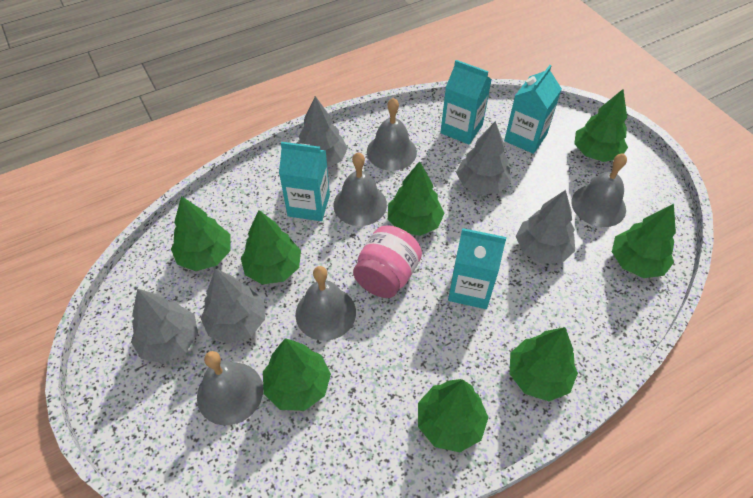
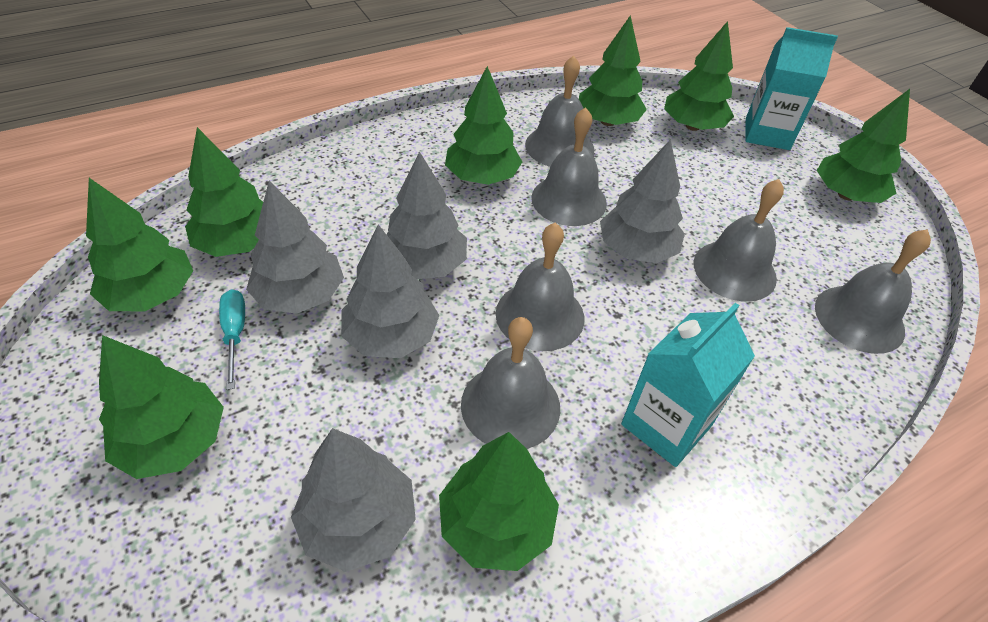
grey bell: 5 -> 6
pink jar: 1 -> 0
turquoise carton: 4 -> 2
turquoise screwdriver: 0 -> 1

